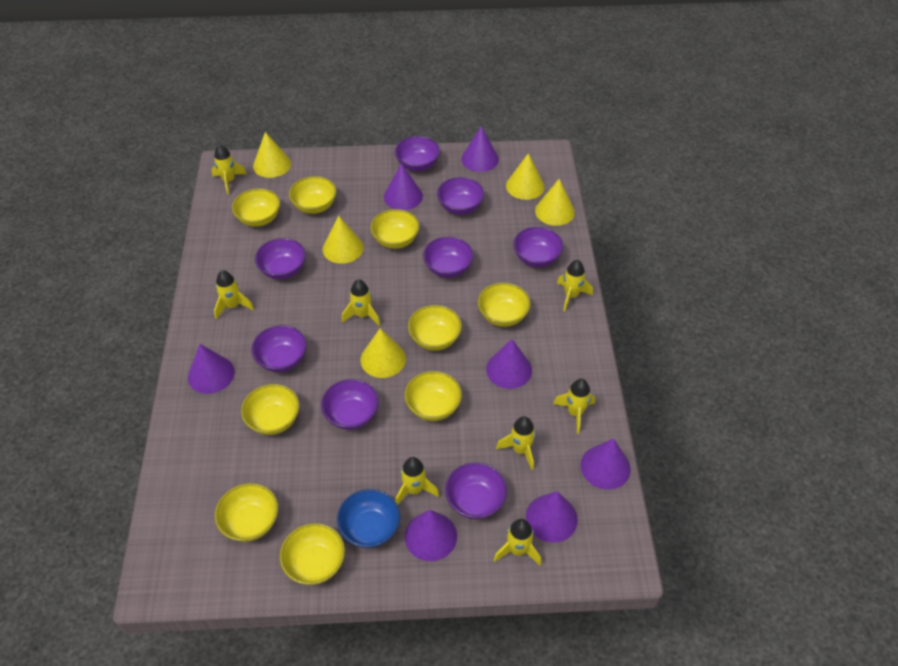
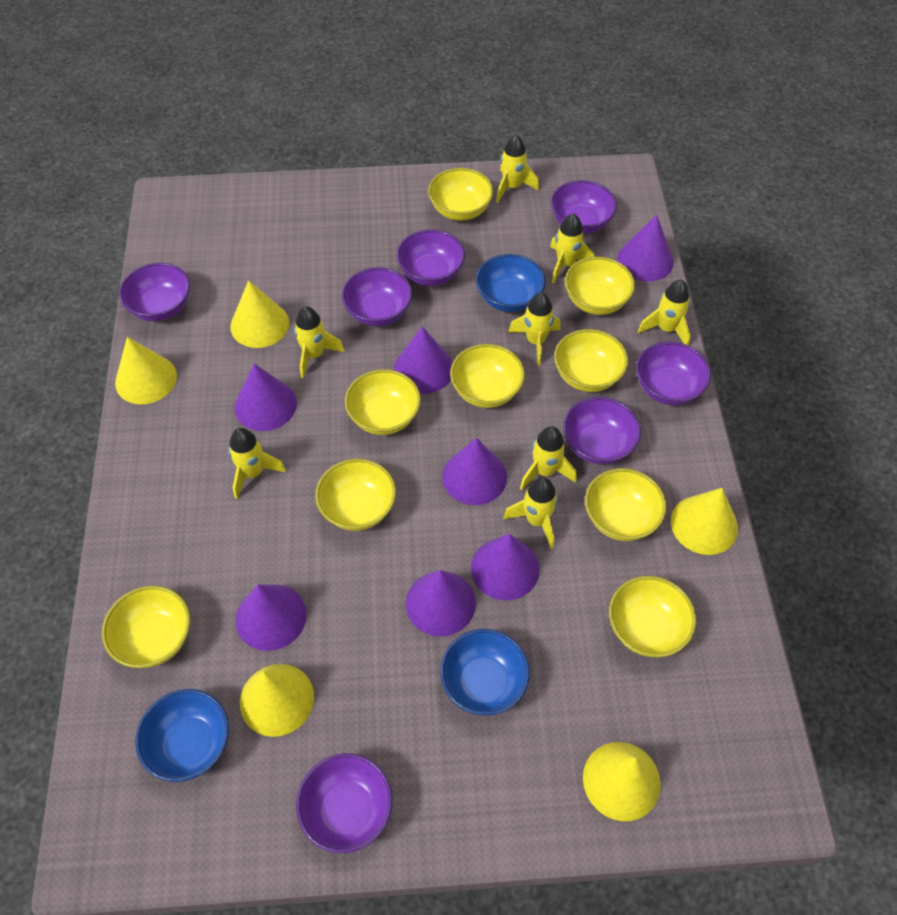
blue bowl: 1 -> 3
purple bowl: 8 -> 7

